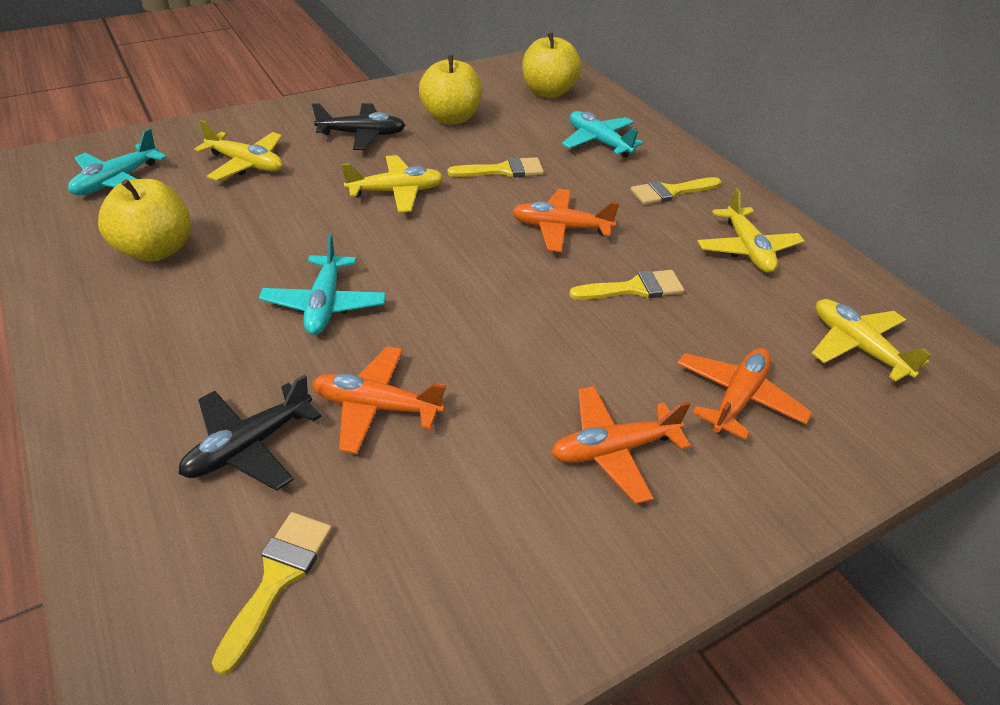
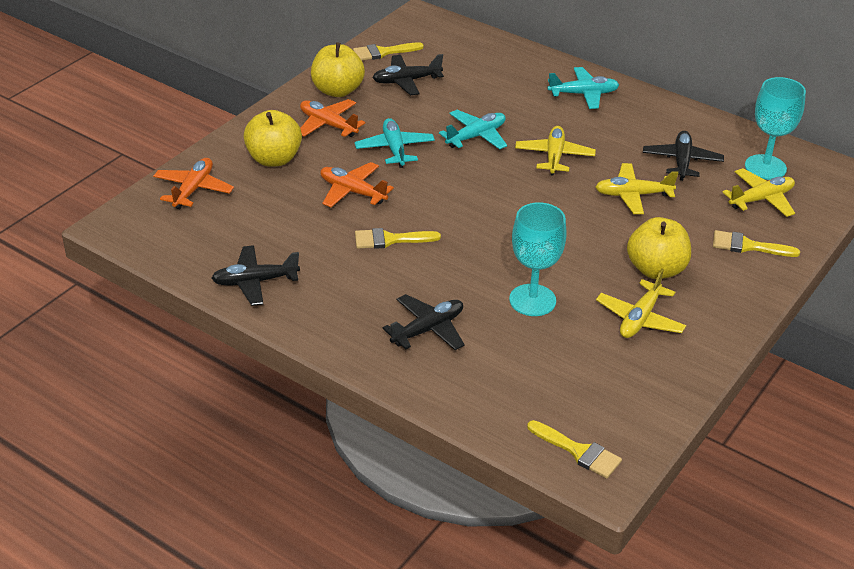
black plane: 2 -> 4
orange plane: 4 -> 3
turquoise goblet: 0 -> 2

